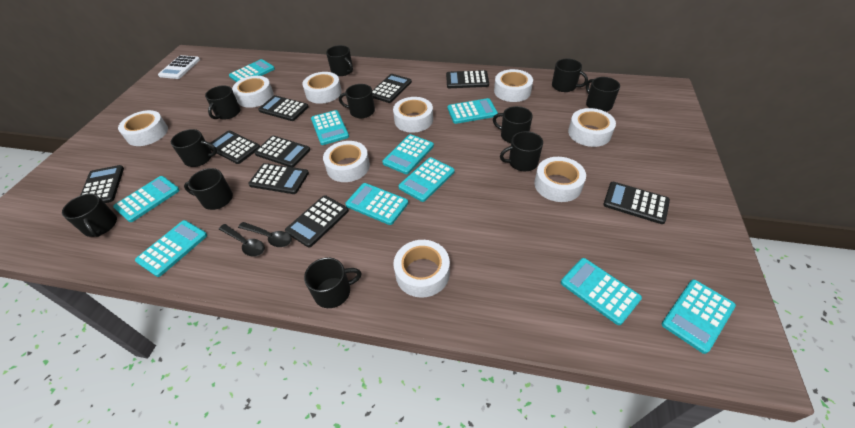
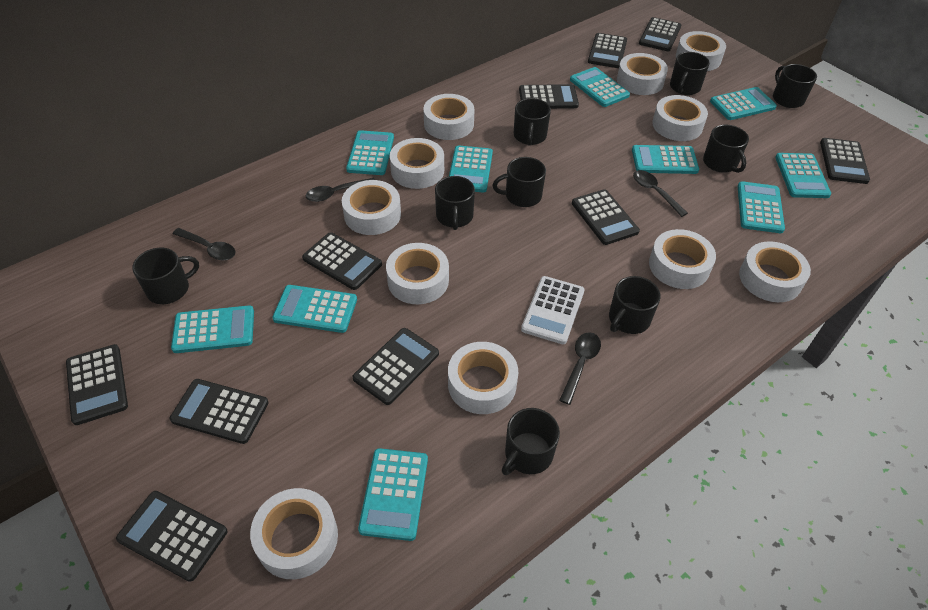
black calculator: 9 -> 10
black mug: 11 -> 9
black spoon: 2 -> 4
white tape: 9 -> 11

